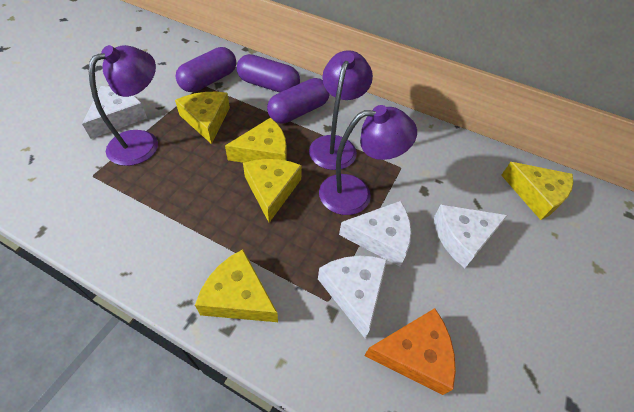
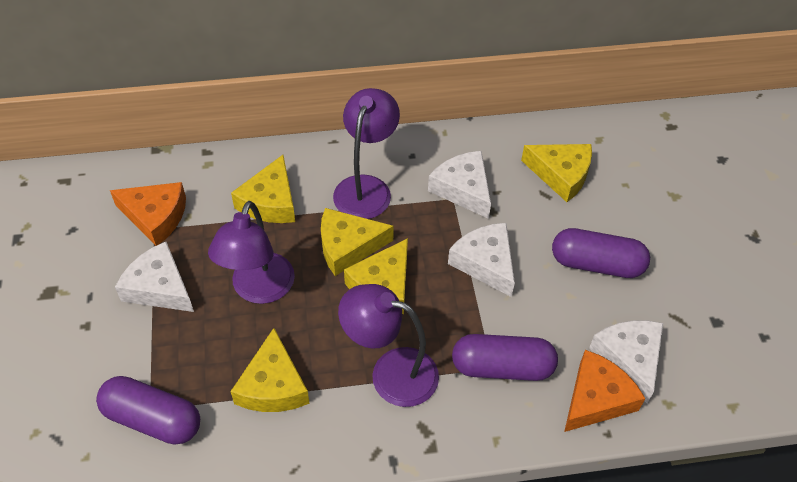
orange cheese: 1 -> 2

